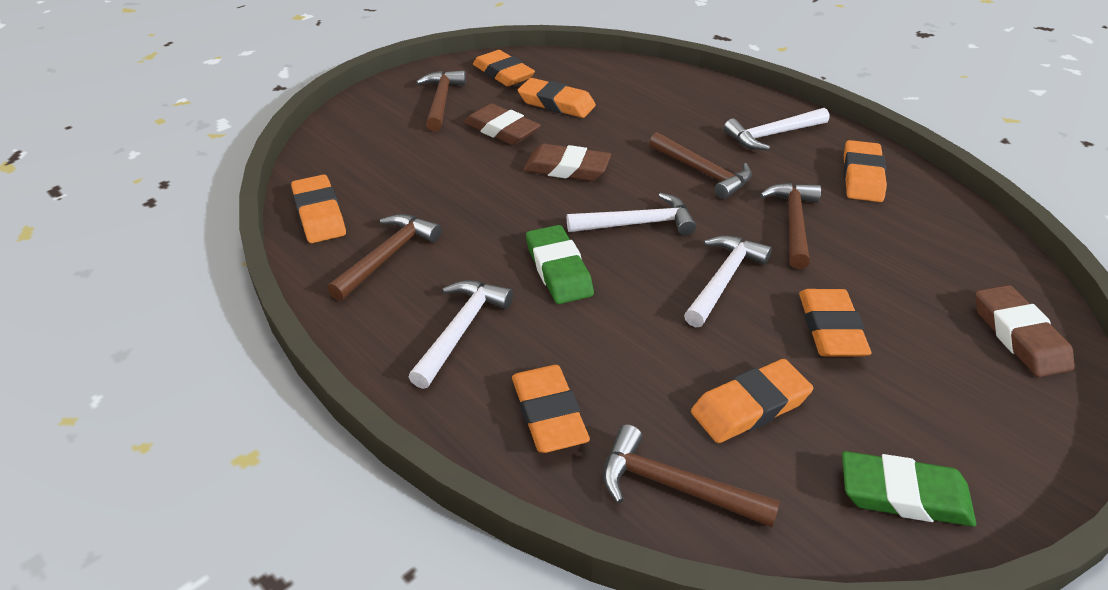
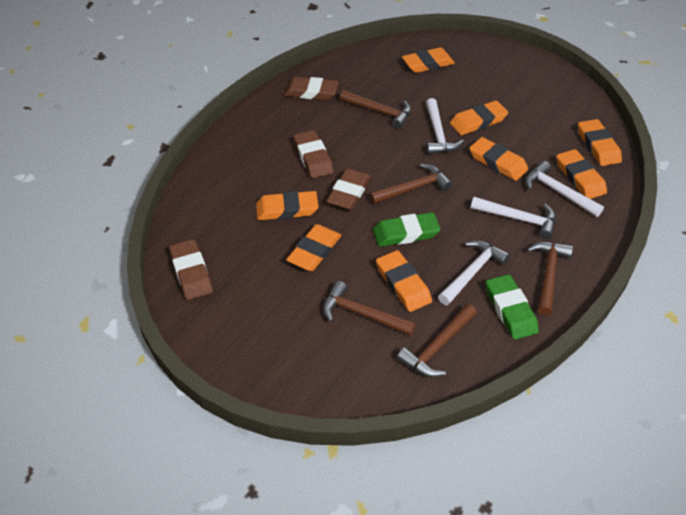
brown eraser: 3 -> 4
orange eraser: 7 -> 8

